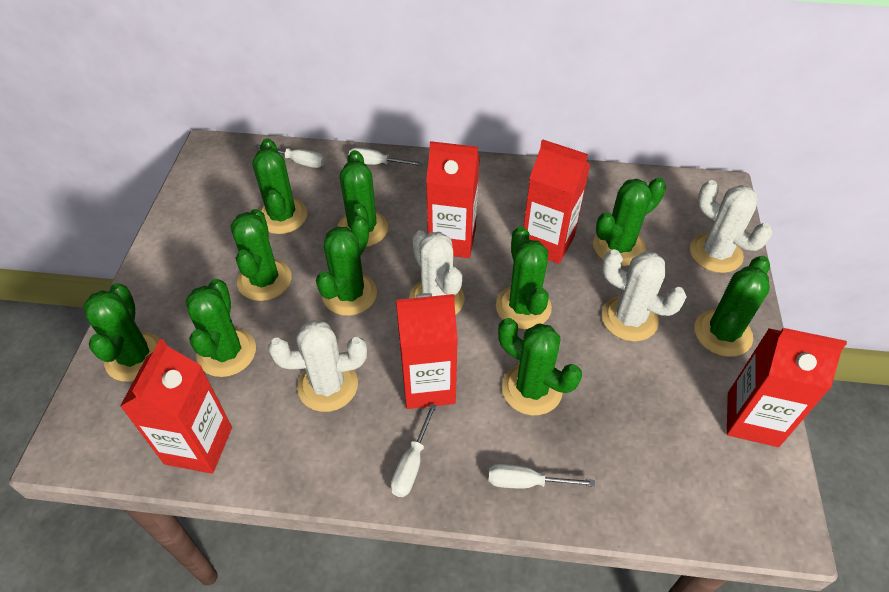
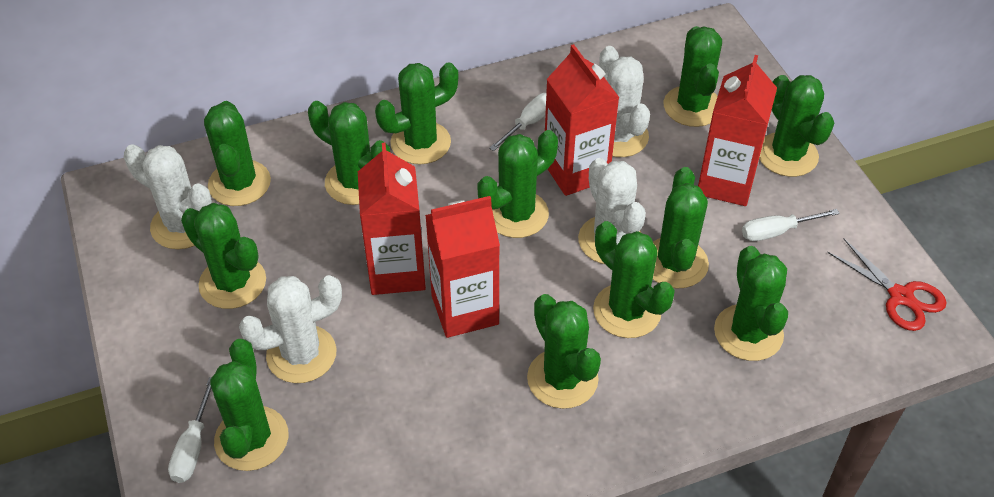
green cactus: 10 -> 12
red carton: 5 -> 4
red scissors: 0 -> 1
white screwdriver: 4 -> 3

